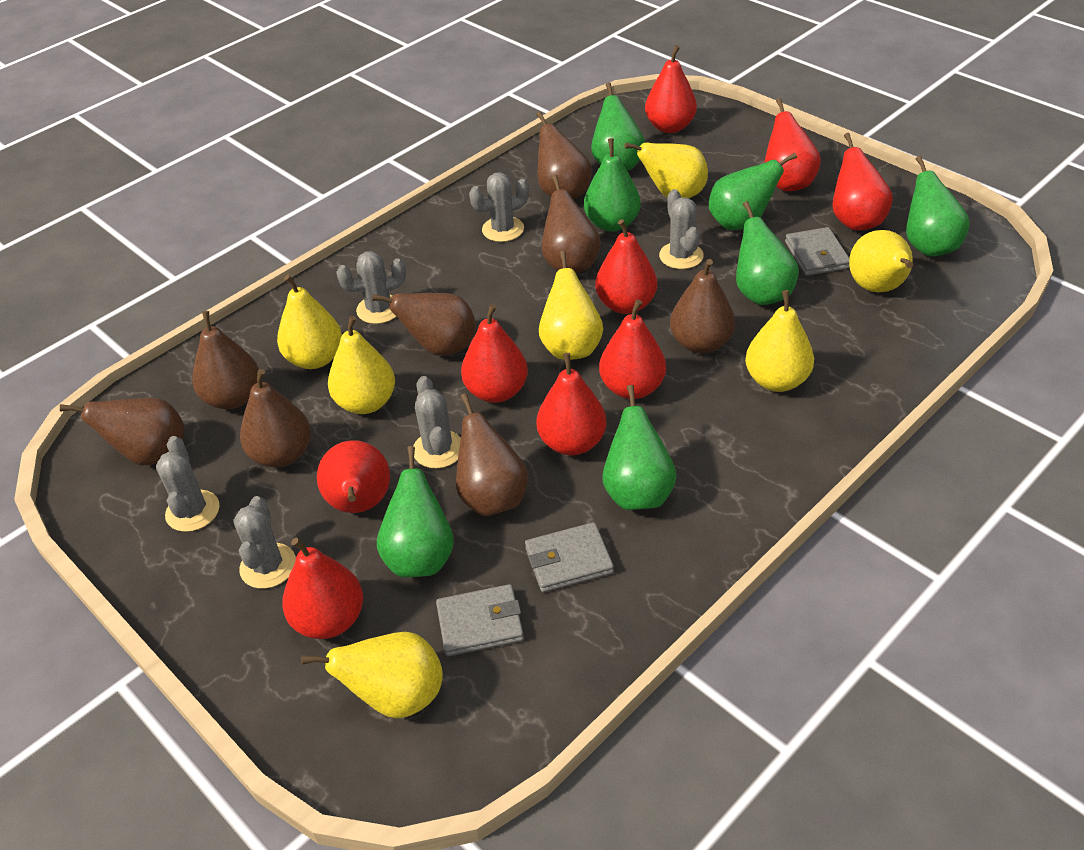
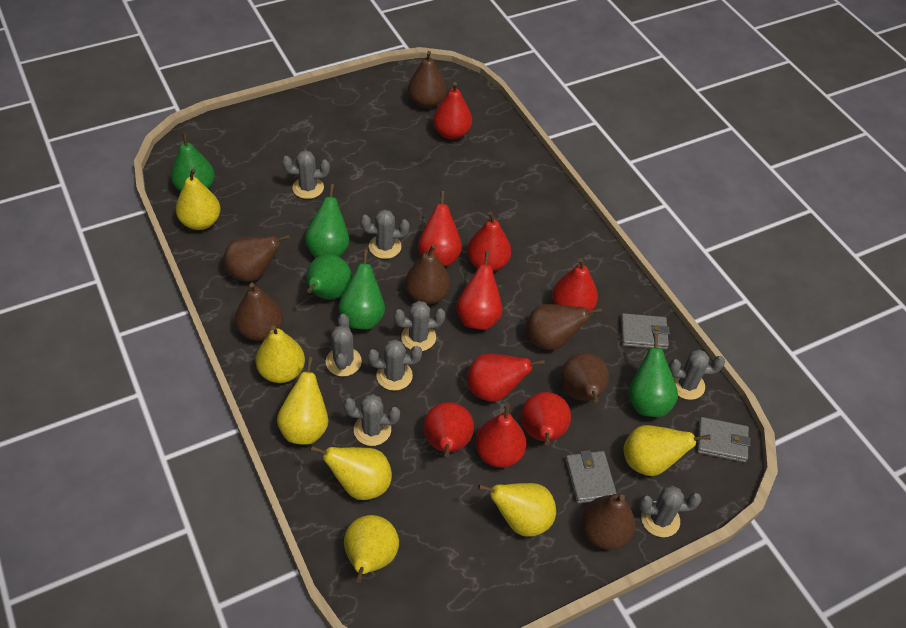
brown pear: 8 -> 7
green pear: 7 -> 5
grey cactus: 6 -> 8

